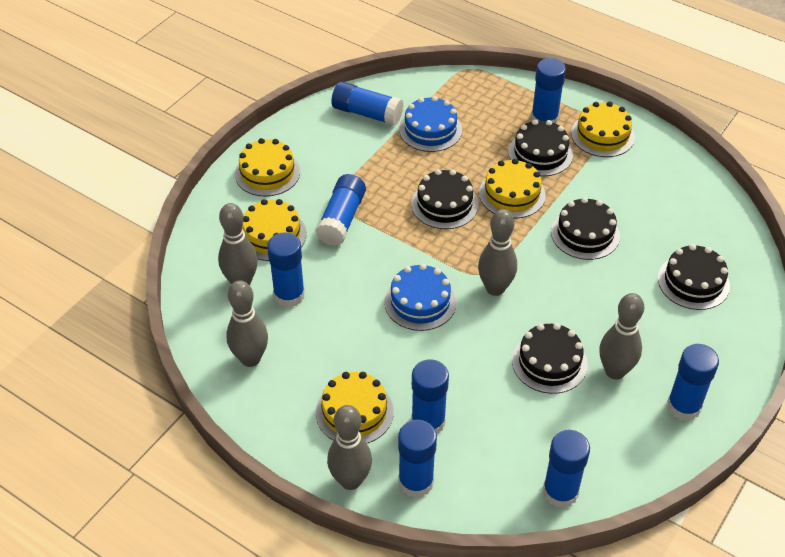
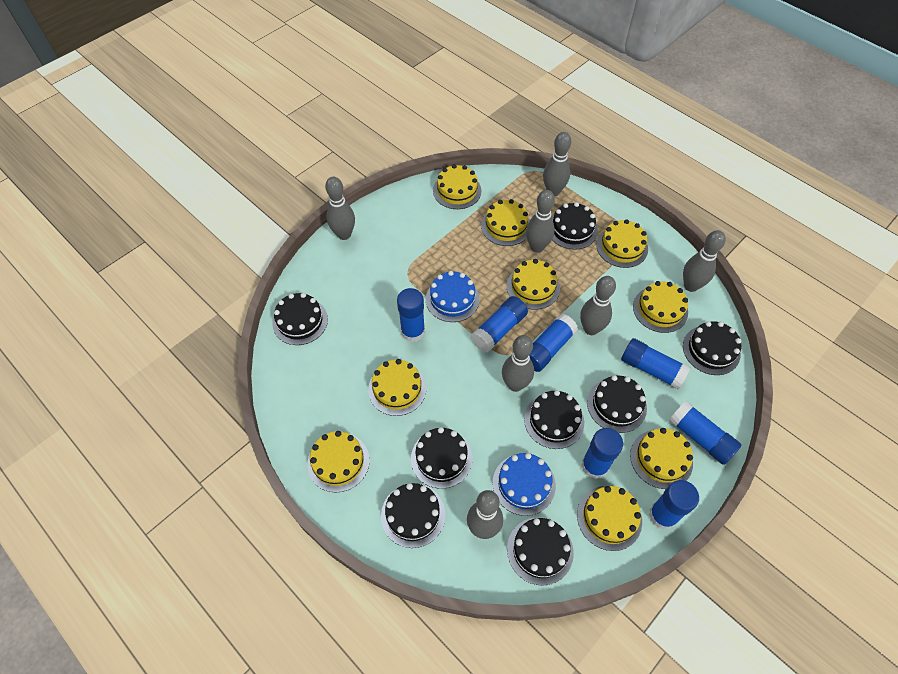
black cake: 5 -> 8
blue glue stick: 8 -> 7
grey bowling pin: 5 -> 7
yellow cake: 5 -> 9

